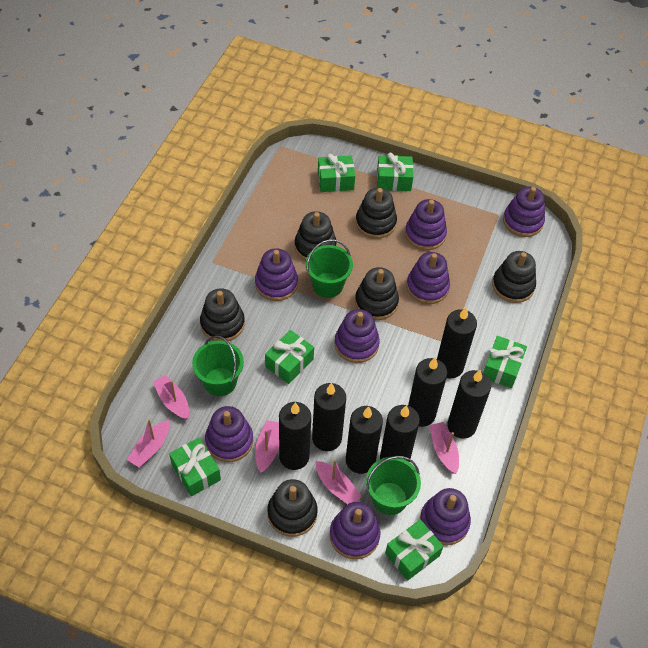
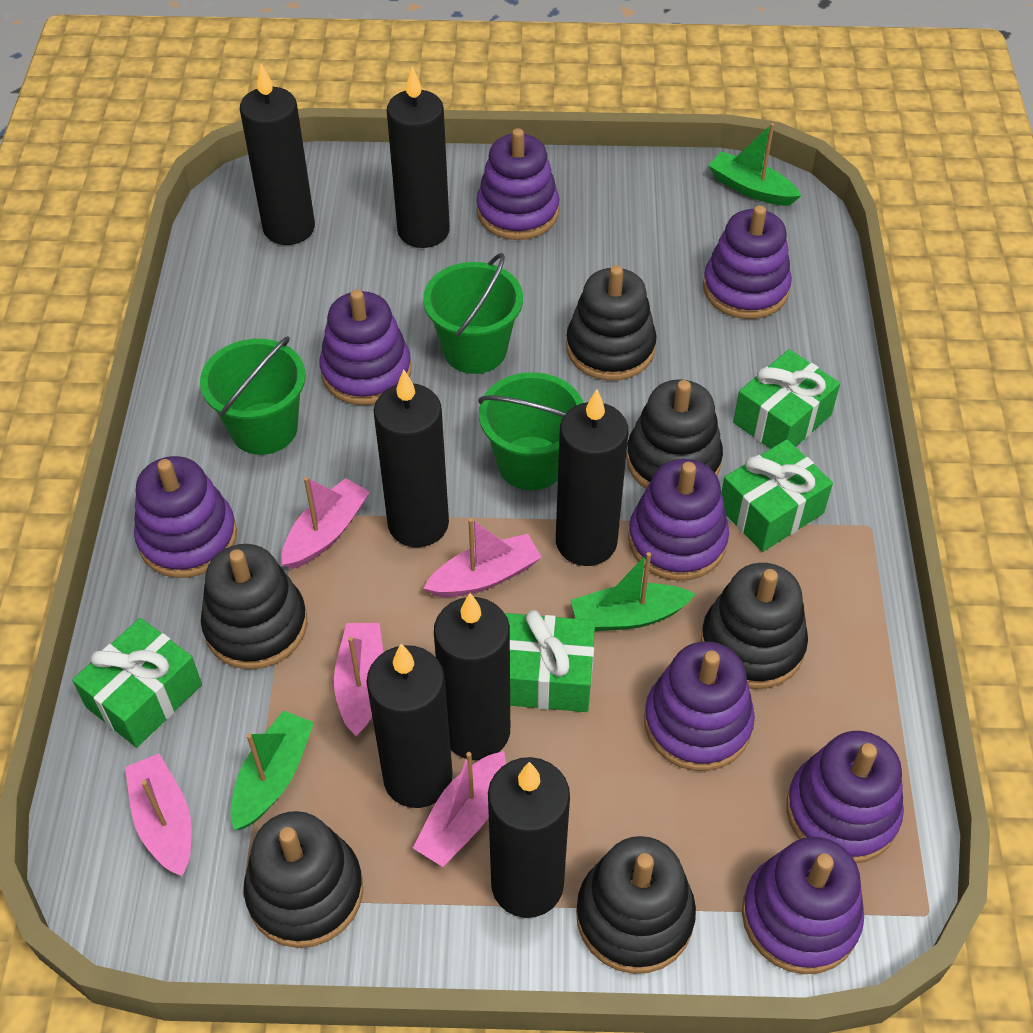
green boat: 0 -> 3
green gift: 6 -> 4

